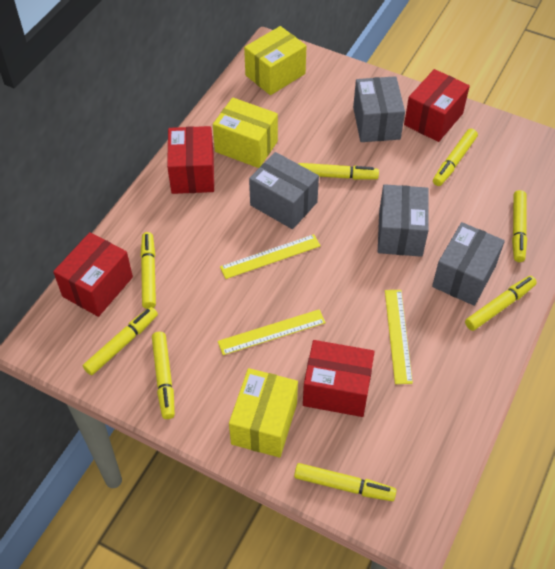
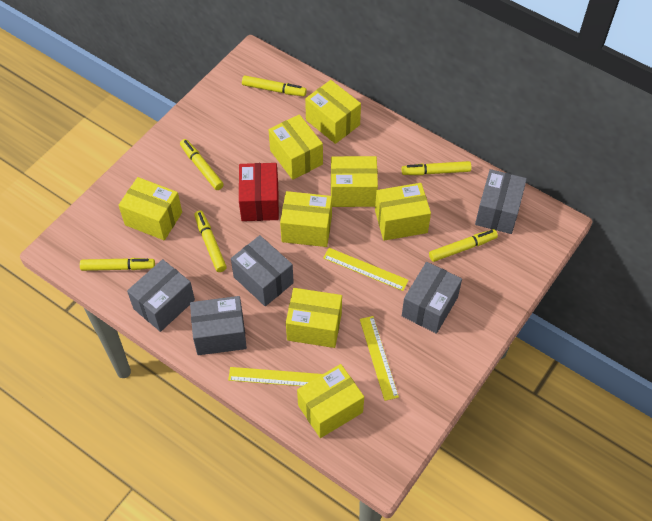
grey box: 4 -> 5
red box: 4 -> 1
yellow box: 3 -> 8
yellow marker: 8 -> 6

